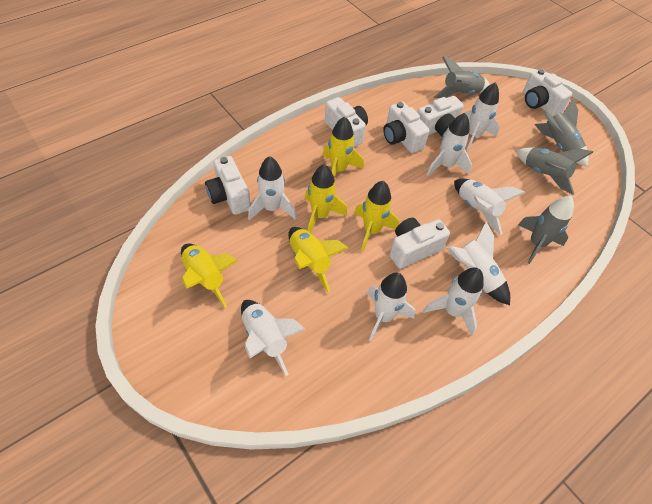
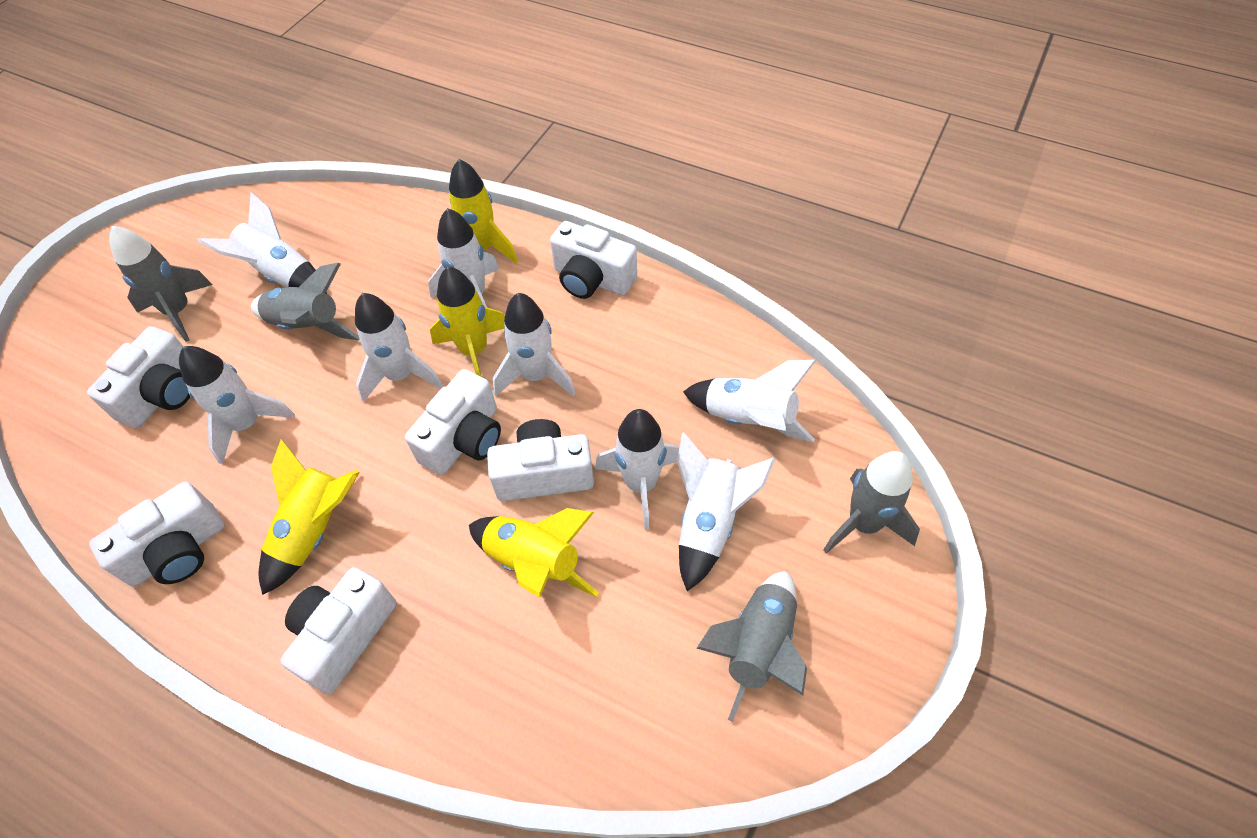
yellow rocket: 5 -> 4

